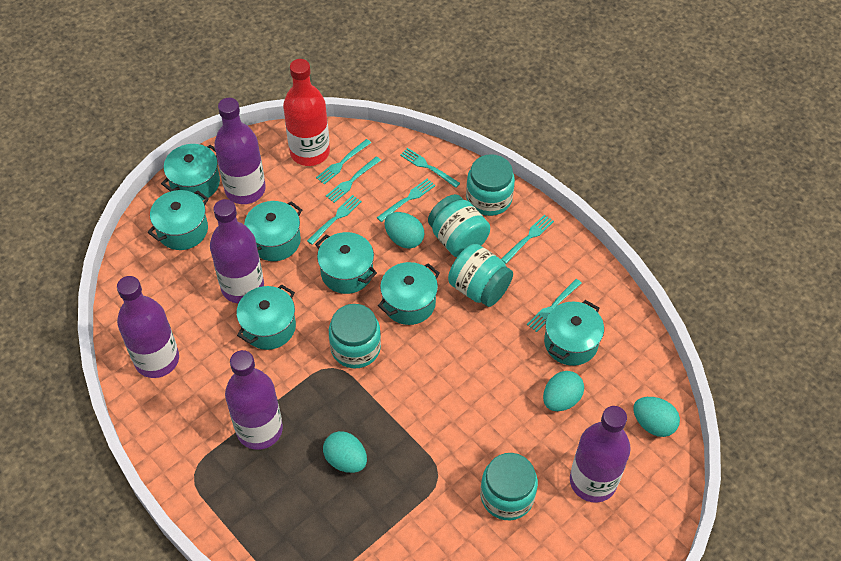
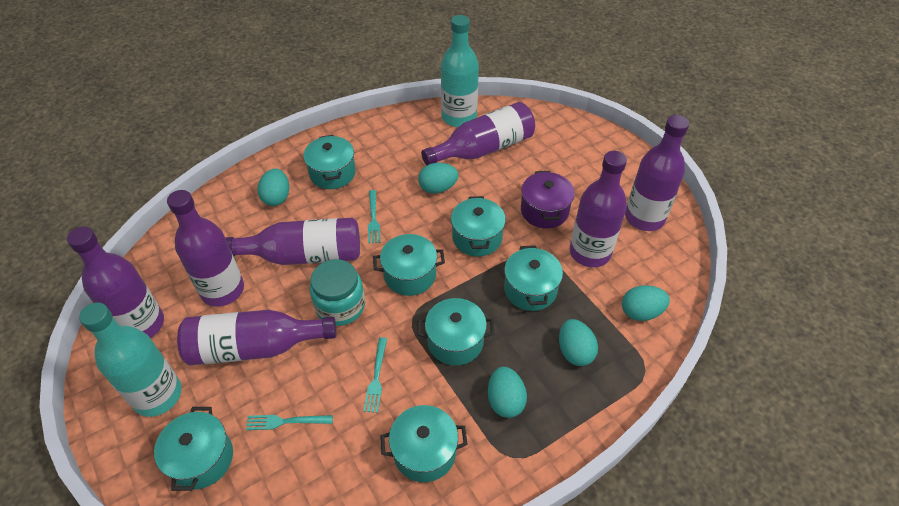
purple bottle: 5 -> 7
purple pot: 0 -> 1
red bottle: 1 -> 0
turquoise bottle: 0 -> 2
turquoise egg: 4 -> 5
turquoise fork: 7 -> 3
turquoise jar: 5 -> 1

